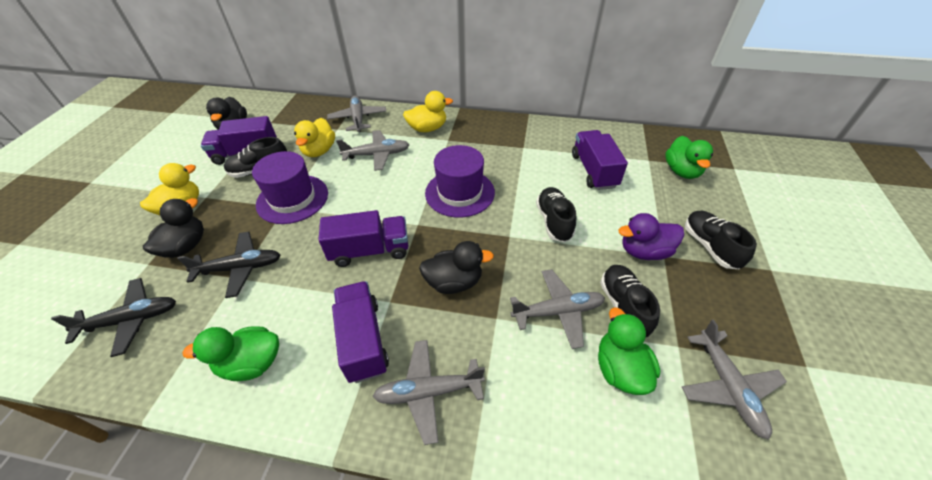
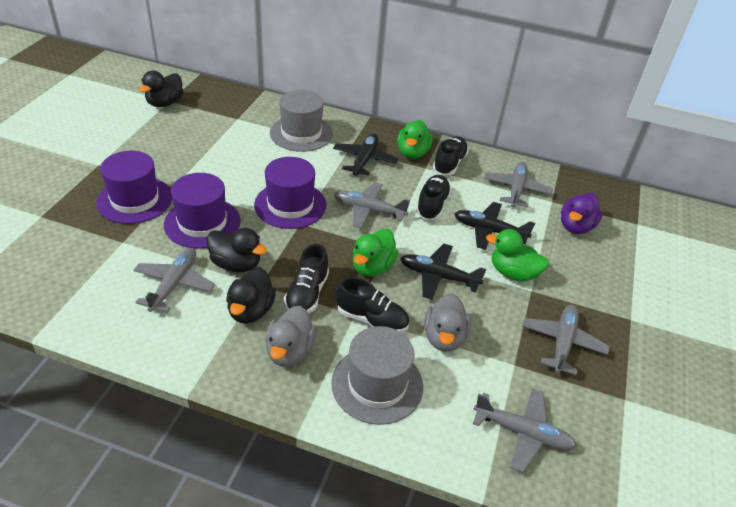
black plane: 2 -> 3
grey duck: 0 -> 2
grey hat: 0 -> 2
purple hat: 2 -> 3
purple truck: 4 -> 0
yellow duck: 3 -> 0

